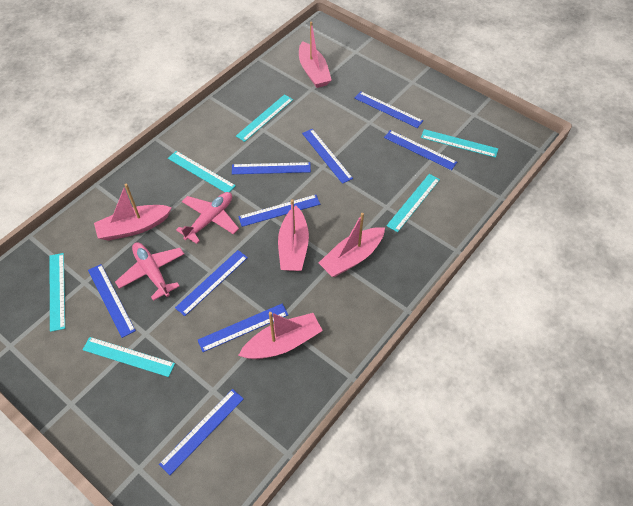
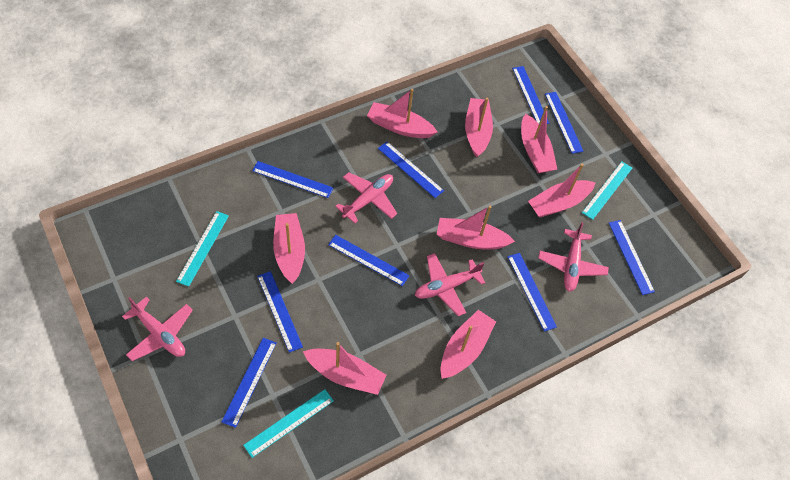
pink boat: 5 -> 8
pink plane: 2 -> 4
turquoise ruler: 6 -> 3

